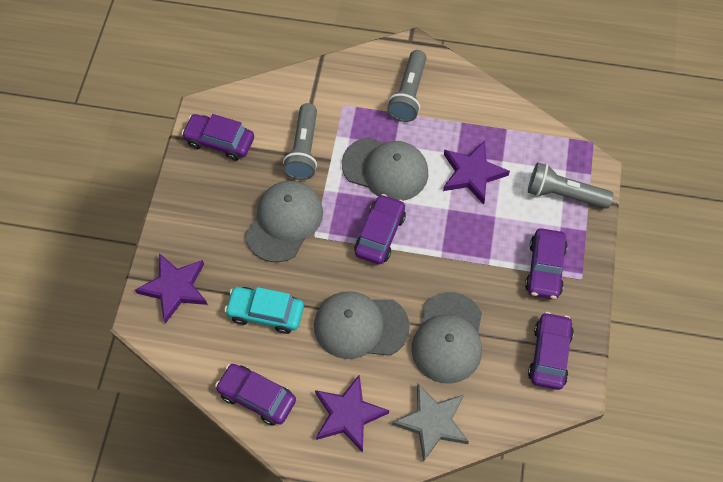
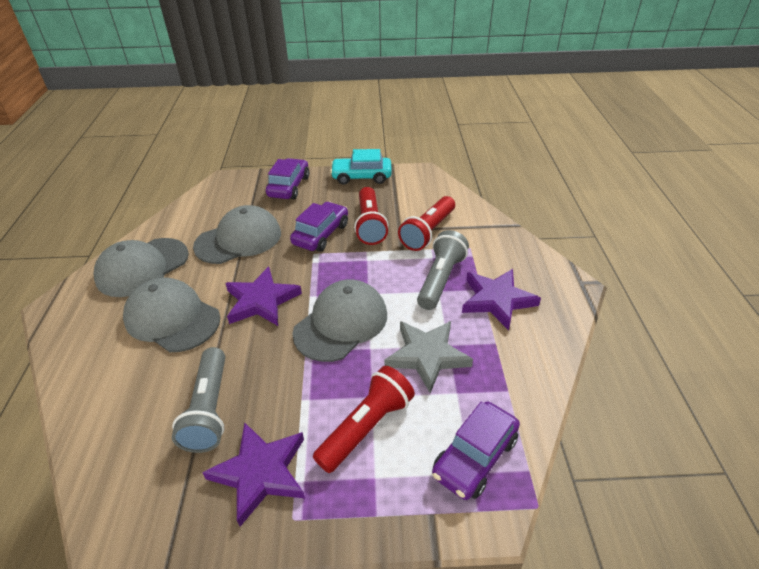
grey flashlight: 3 -> 2
purple car: 5 -> 3
red flashlight: 0 -> 3

